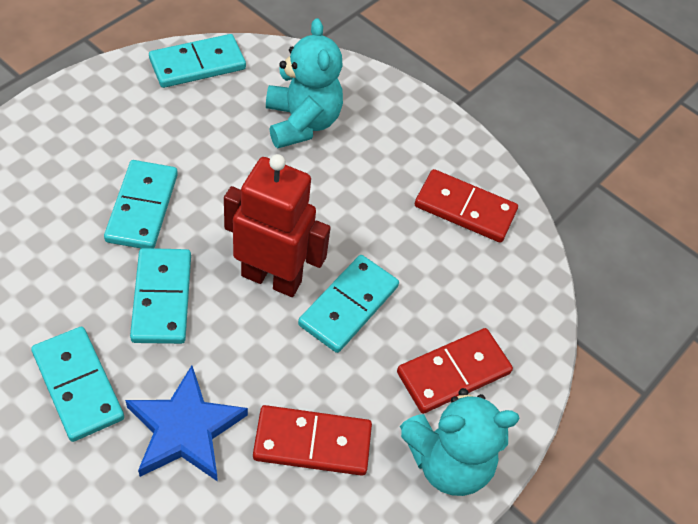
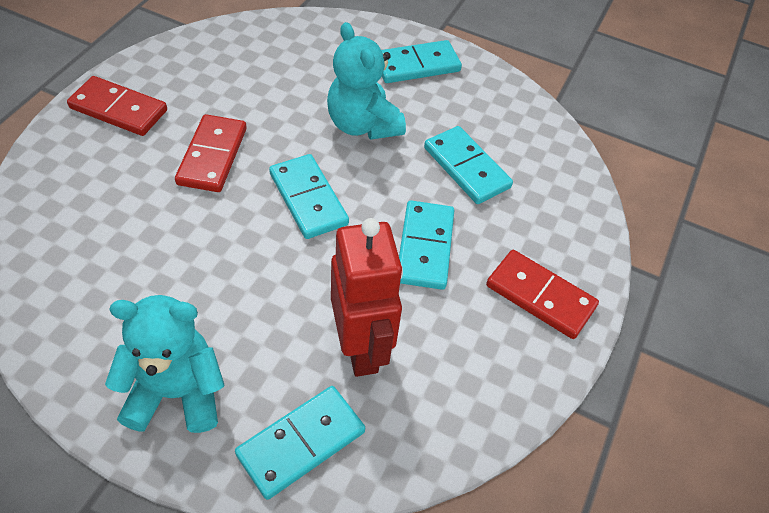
blue star: 1 -> 0

